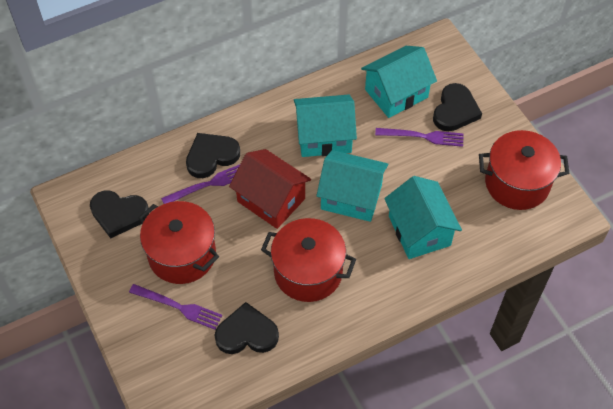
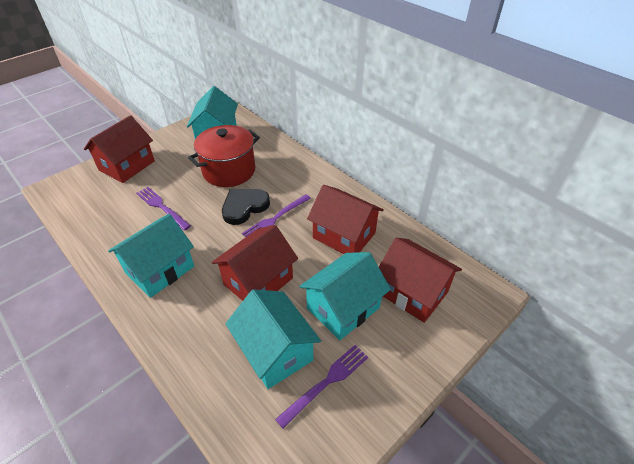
black heart: 4 -> 1
red house: 1 -> 4
red pot: 3 -> 1

